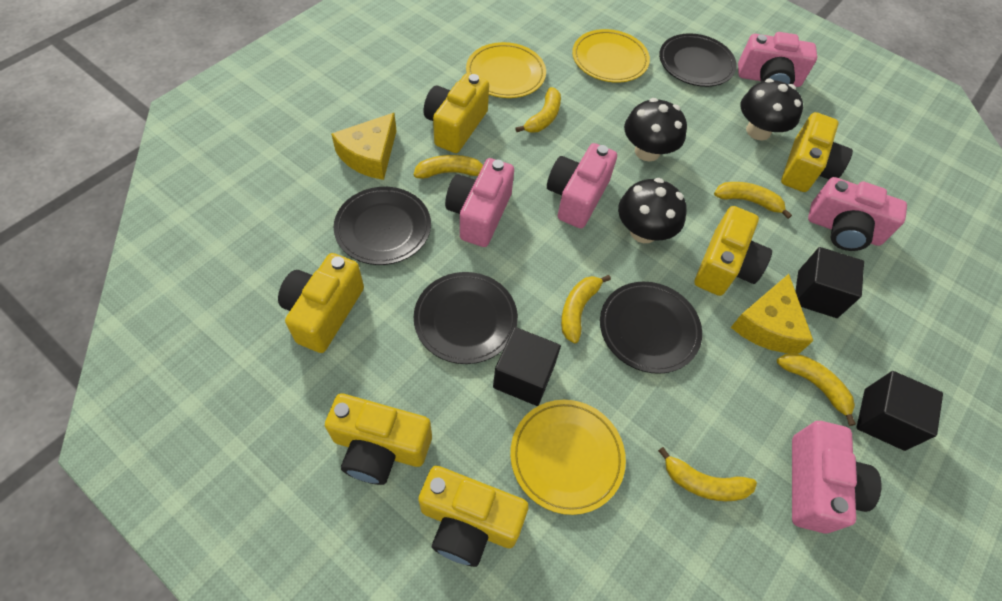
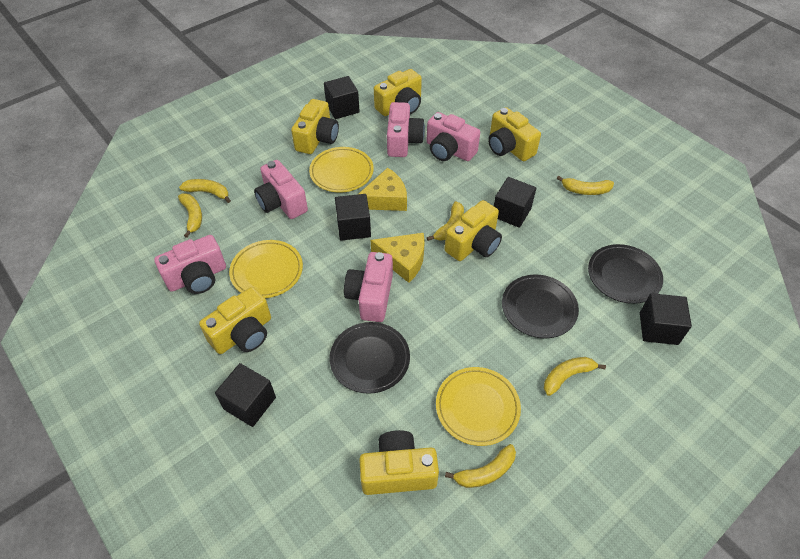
black cube: 3 -> 5
black mushroom: 3 -> 0
black plate: 4 -> 3

